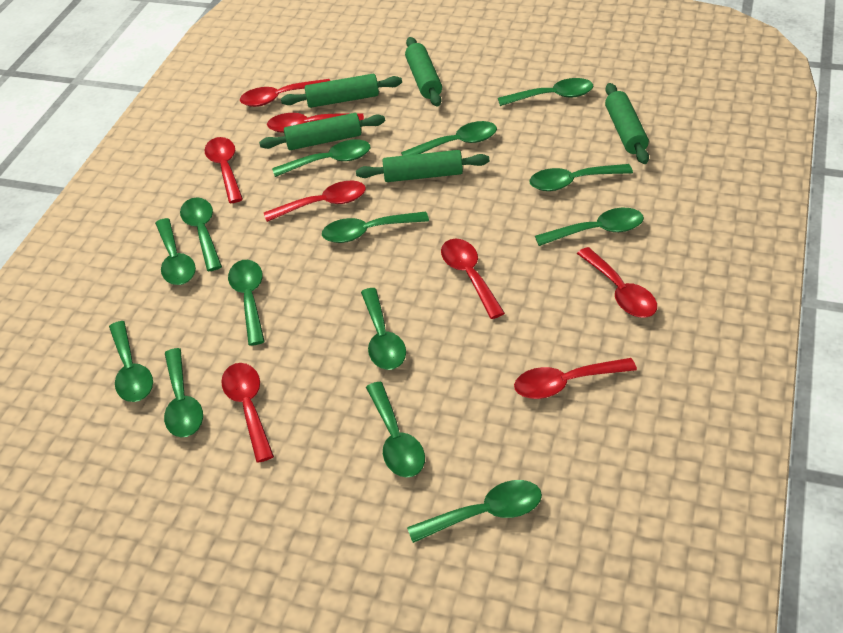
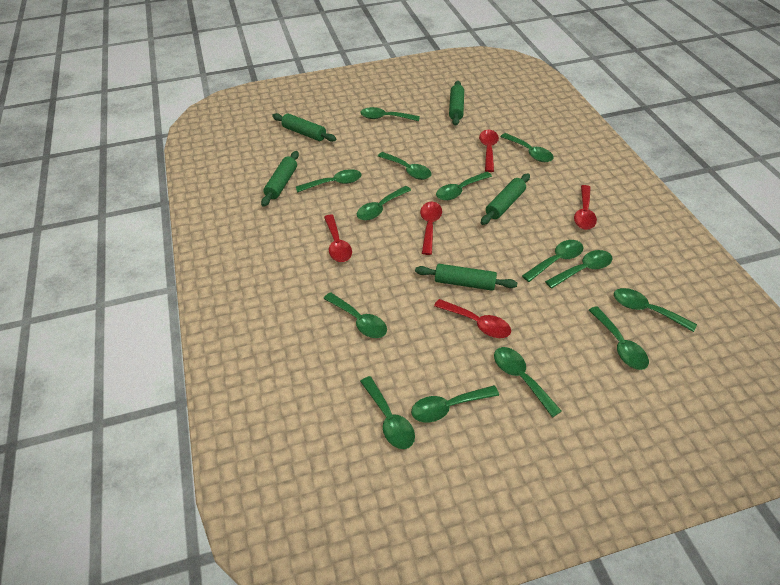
red spoon: 8 -> 5

